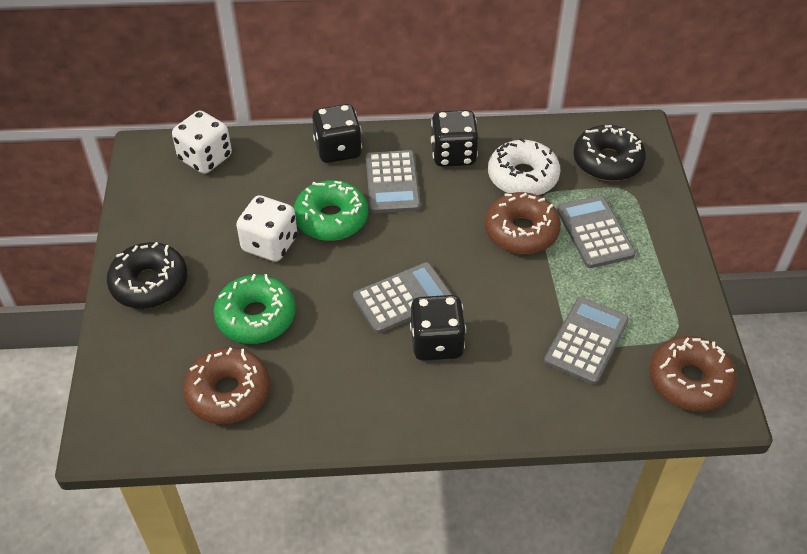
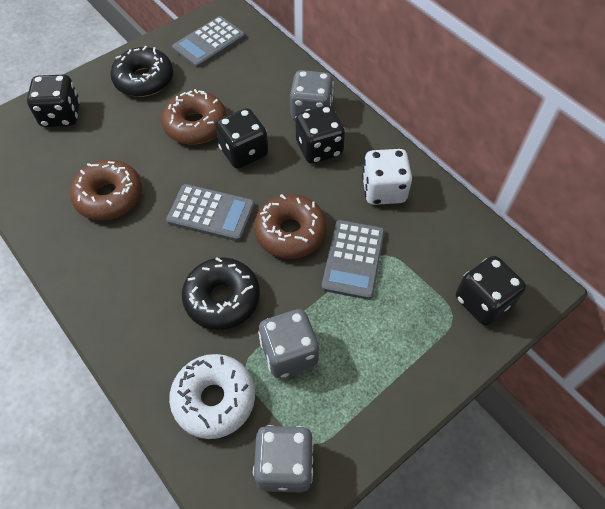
black dice: 3 -> 4
green donut: 2 -> 0
grey calculator: 4 -> 3
grey dice: 0 -> 3
white dice: 2 -> 1

